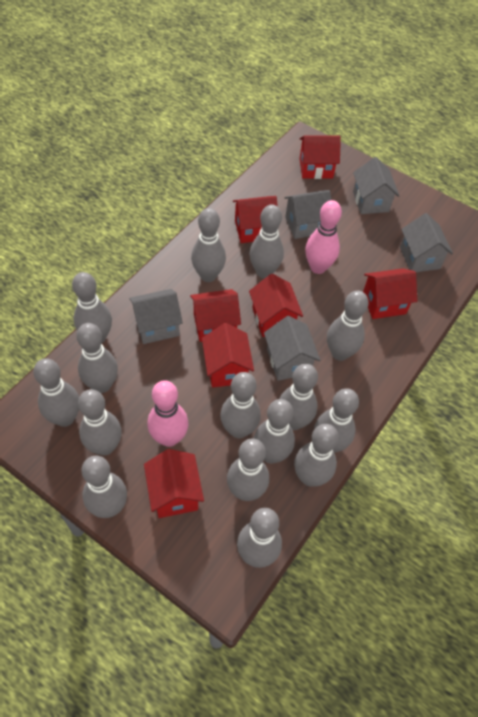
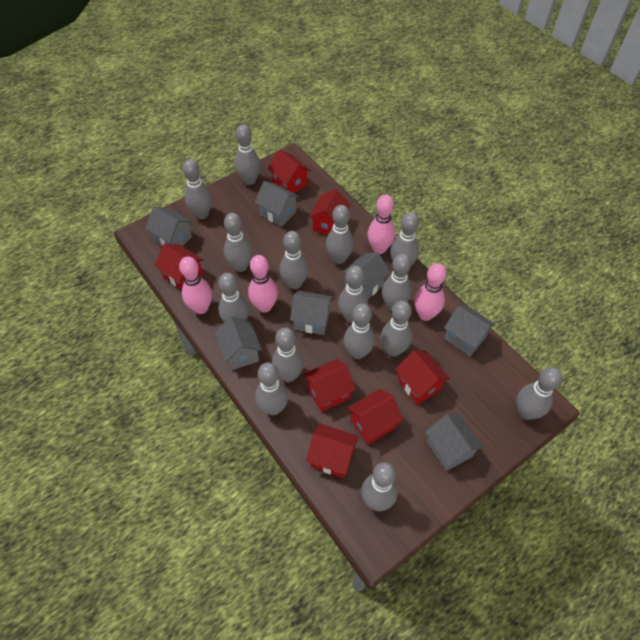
grey house: 5 -> 7
pink bowling pin: 2 -> 4

